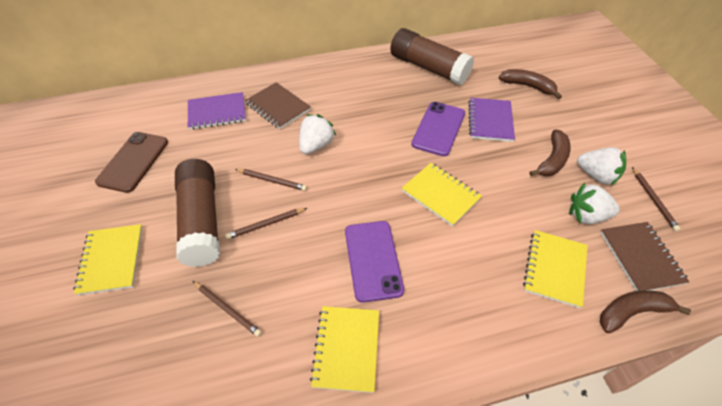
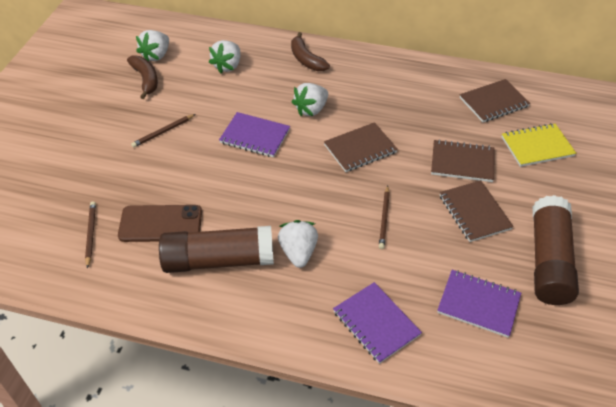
brown banana: 3 -> 2
brown notebook: 2 -> 4
brown pencil: 4 -> 3
purple notebook: 2 -> 3
purple phone: 2 -> 0
white strawberry: 3 -> 4
yellow notebook: 4 -> 1

